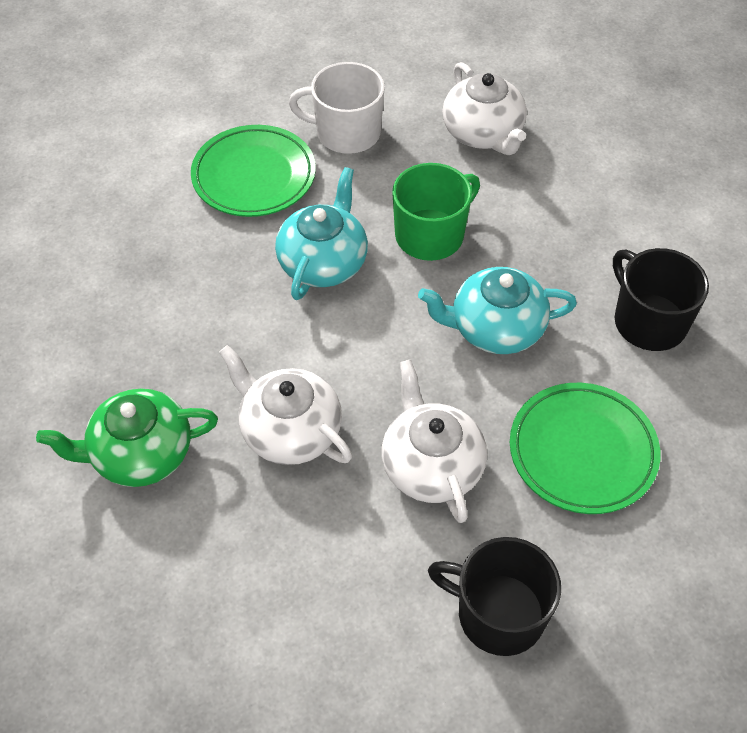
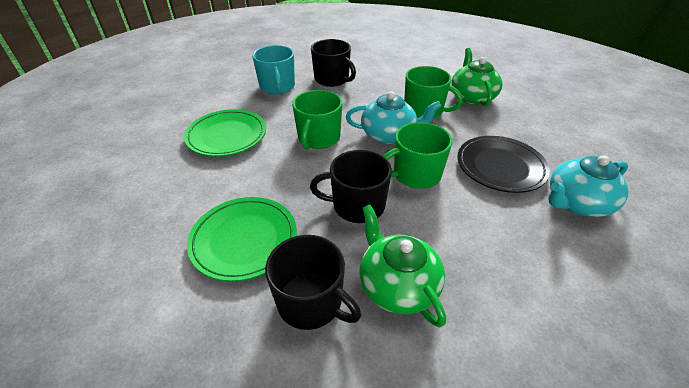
black mug: 2 -> 3
black plate: 0 -> 1
green mug: 1 -> 3
green teapot: 1 -> 2
turquoise mug: 0 -> 1
white mug: 1 -> 0
white teapot: 3 -> 0

